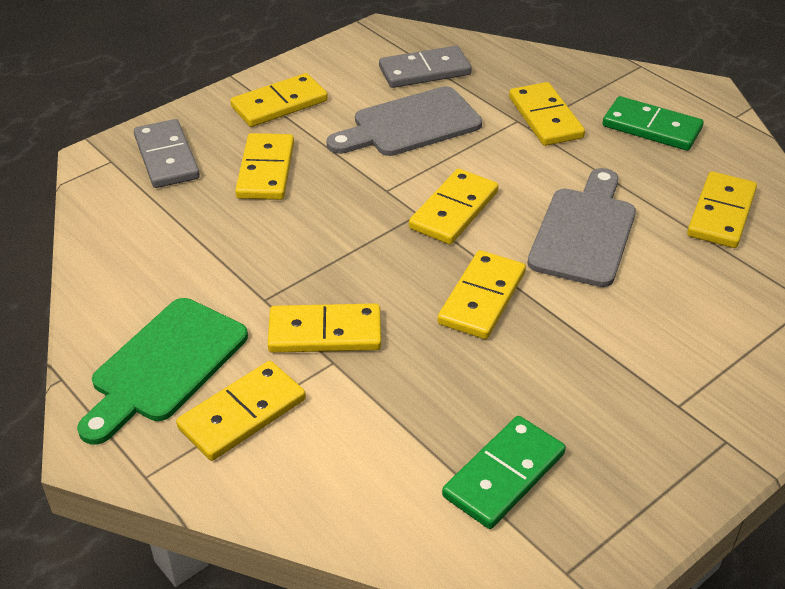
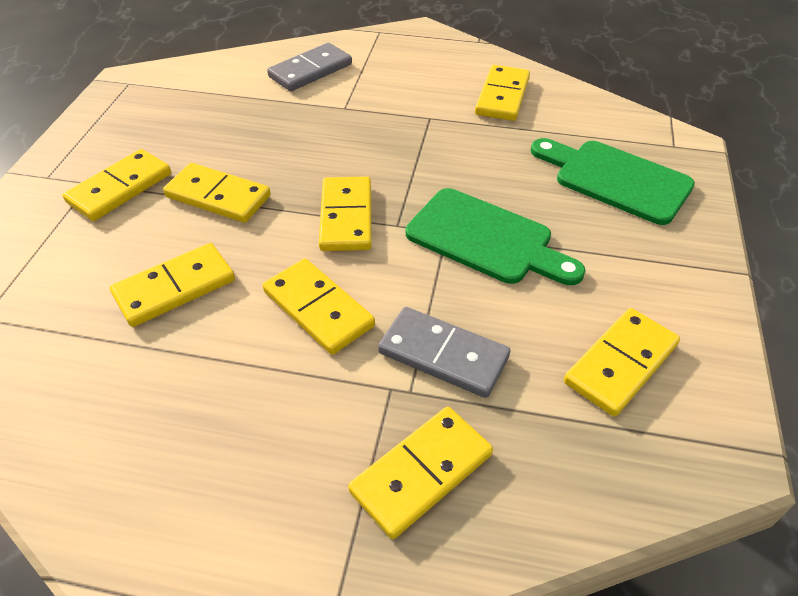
green cutting board: 1 -> 2
green domino: 2 -> 0
grey cutting board: 2 -> 0

